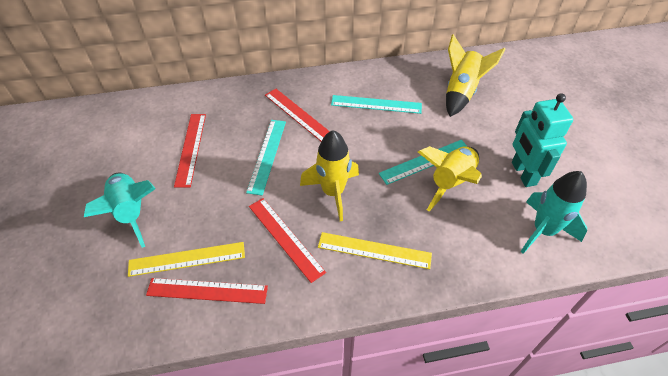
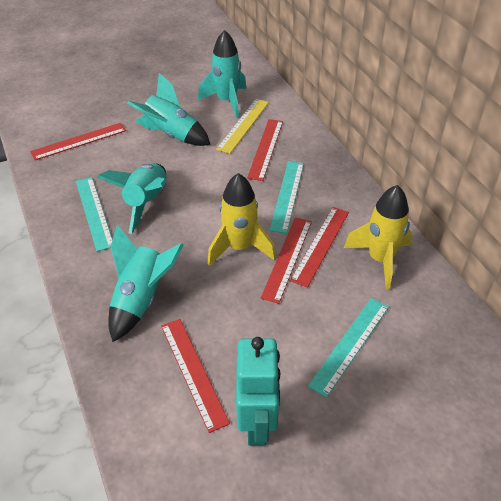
red ruler: 4 -> 5
turquoise rocket: 2 -> 4
yellow rocket: 3 -> 2
yellow ruler: 2 -> 1

